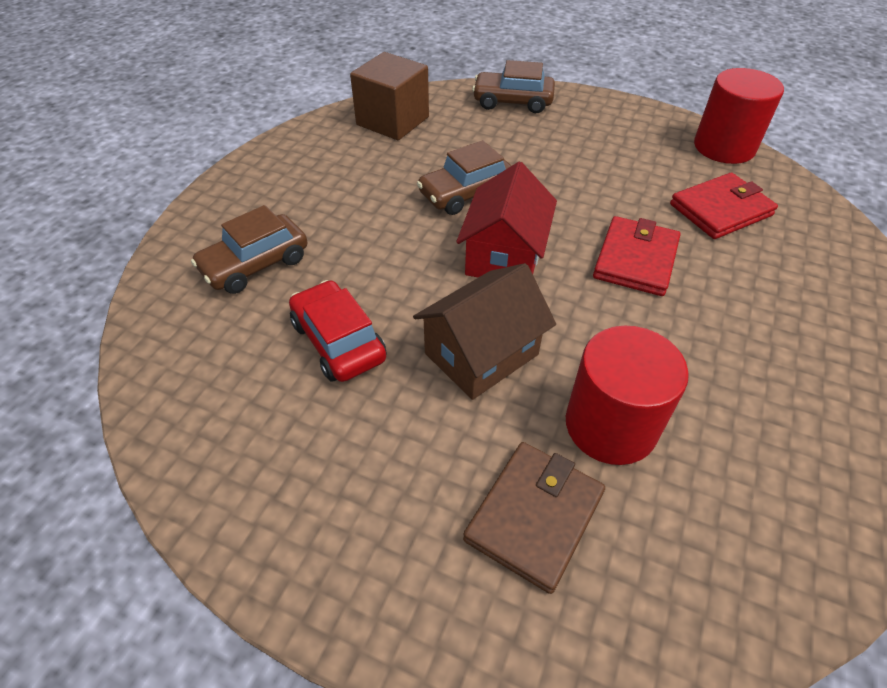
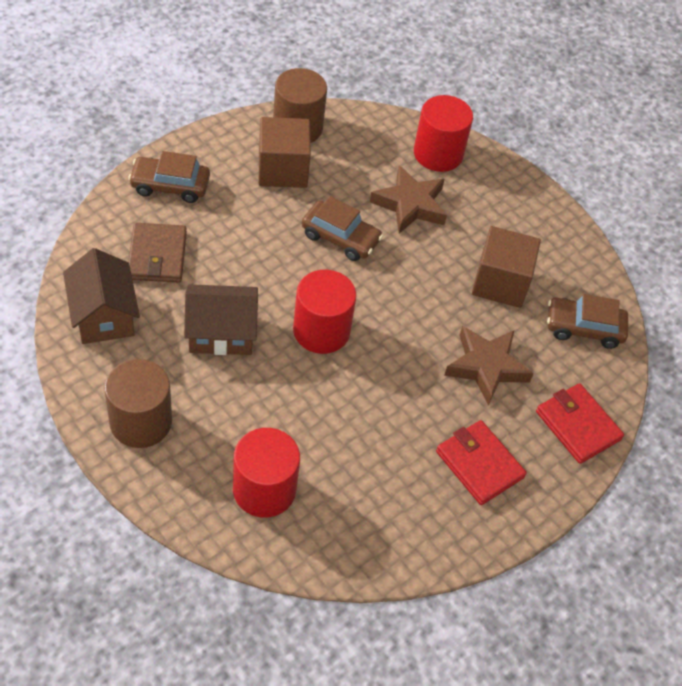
brown cube: 1 -> 2
brown cylinder: 0 -> 2
brown house: 1 -> 2
brown star: 0 -> 2
red car: 1 -> 0
red cylinder: 2 -> 3
red house: 1 -> 0

